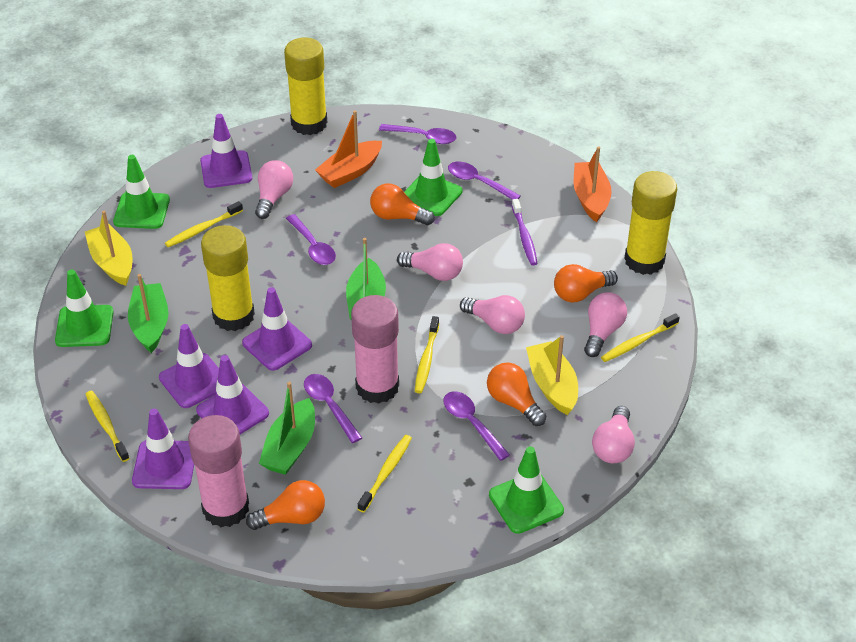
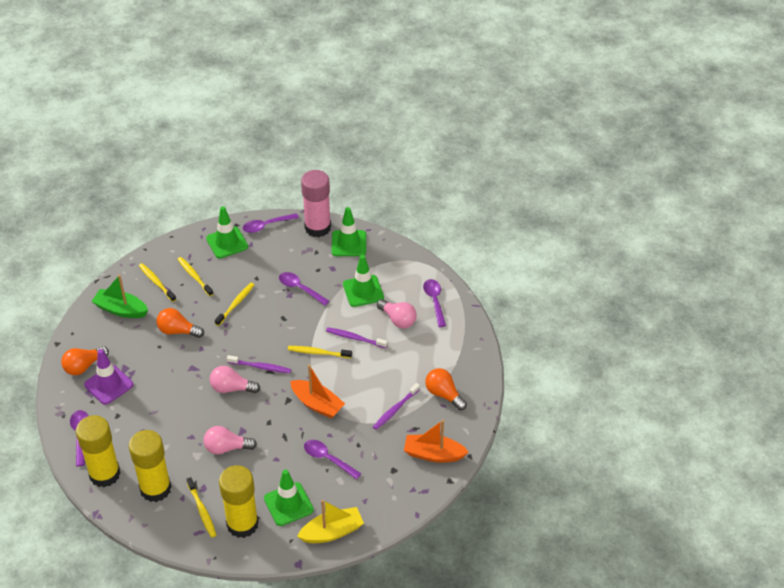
green boat: 3 -> 1
orange light bulb: 4 -> 3
pink glue stick: 2 -> 1
pink light bulb: 5 -> 3
purple toothbrush: 1 -> 3
purple traffic cone: 5 -> 1
yellow boat: 2 -> 1

